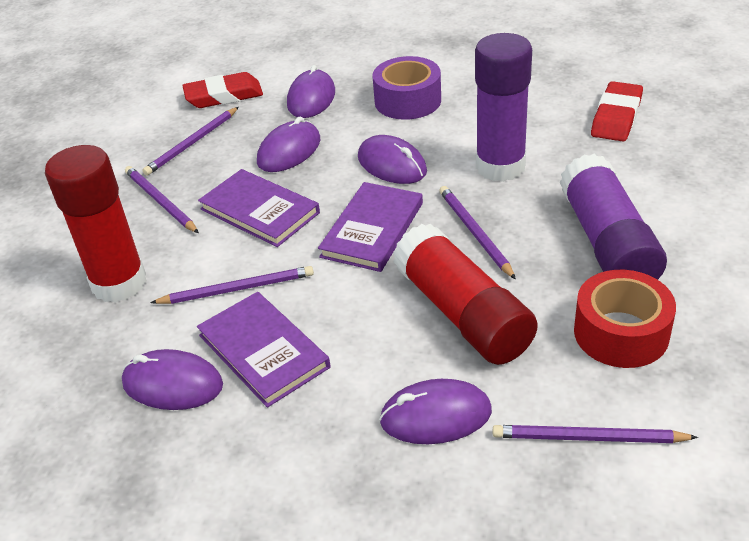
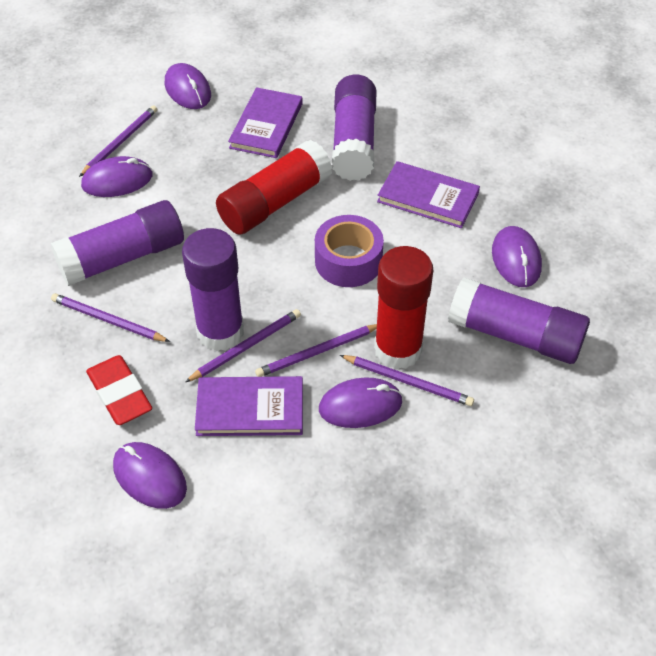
purple glue stick: 2 -> 4
red eraser: 2 -> 1
red tape: 1 -> 0

